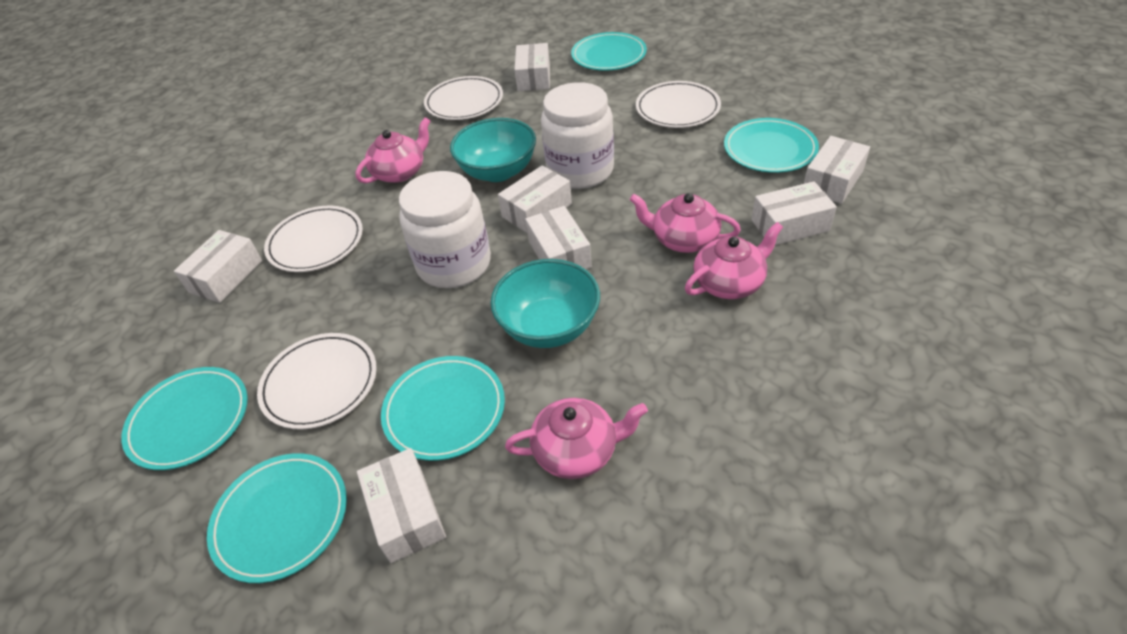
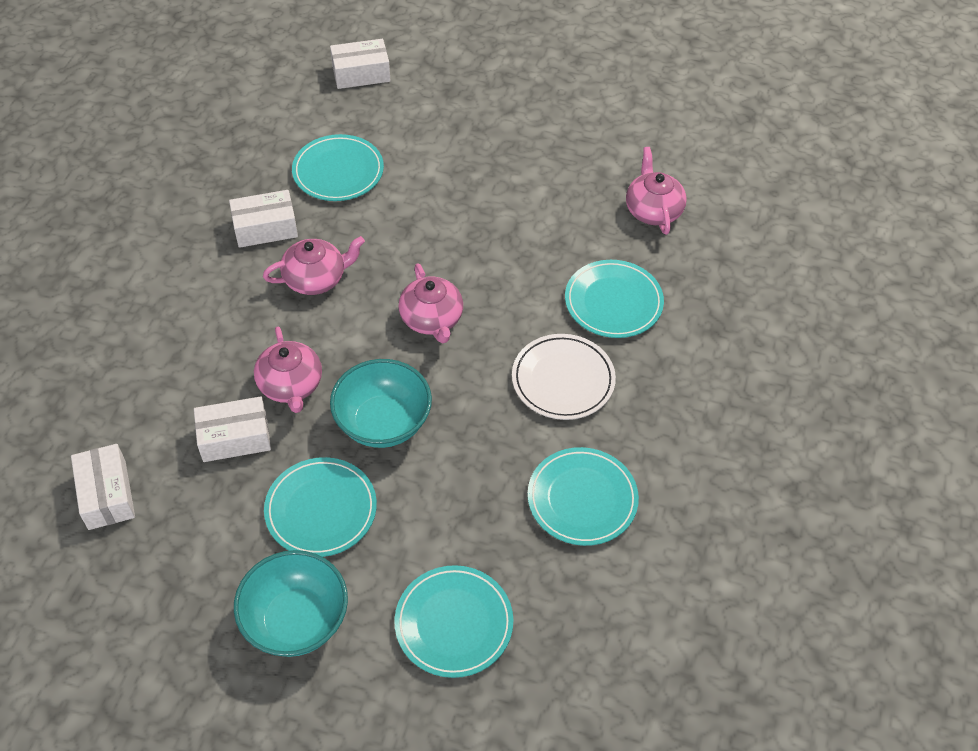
white box: 7 -> 4
white jar: 2 -> 0
white plate: 4 -> 1

